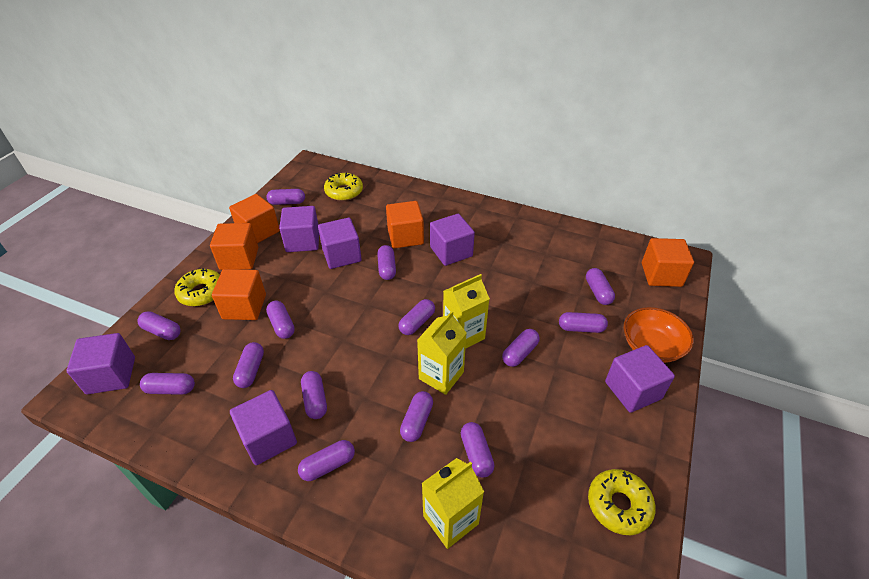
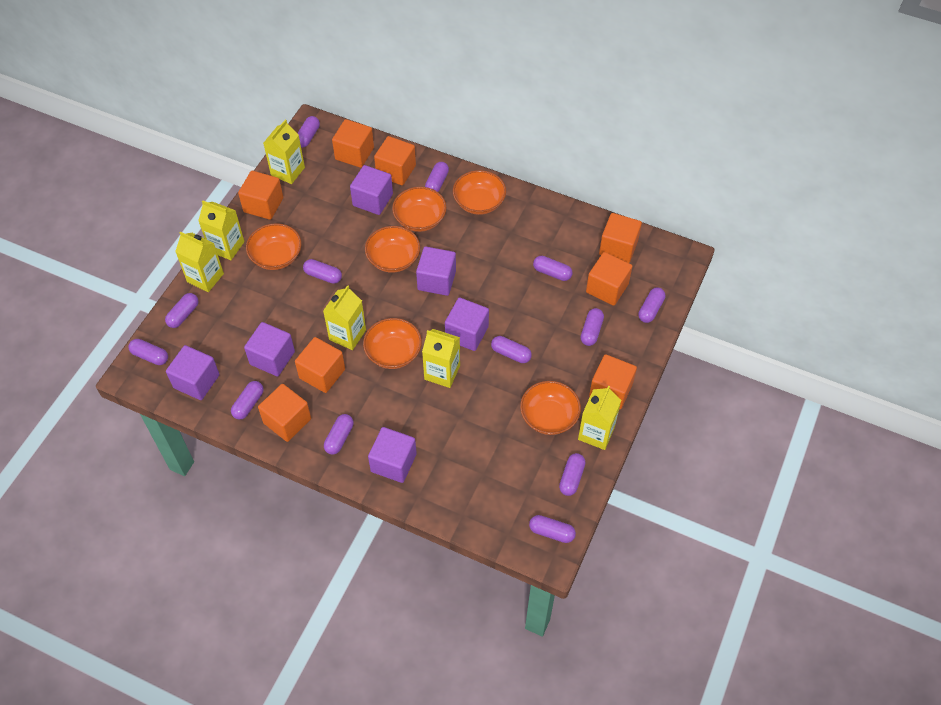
orange bowl: 1 -> 6
orange cube: 5 -> 8
purple capsule: 14 -> 13
yellow carton: 3 -> 6
yellow donut: 3 -> 0

